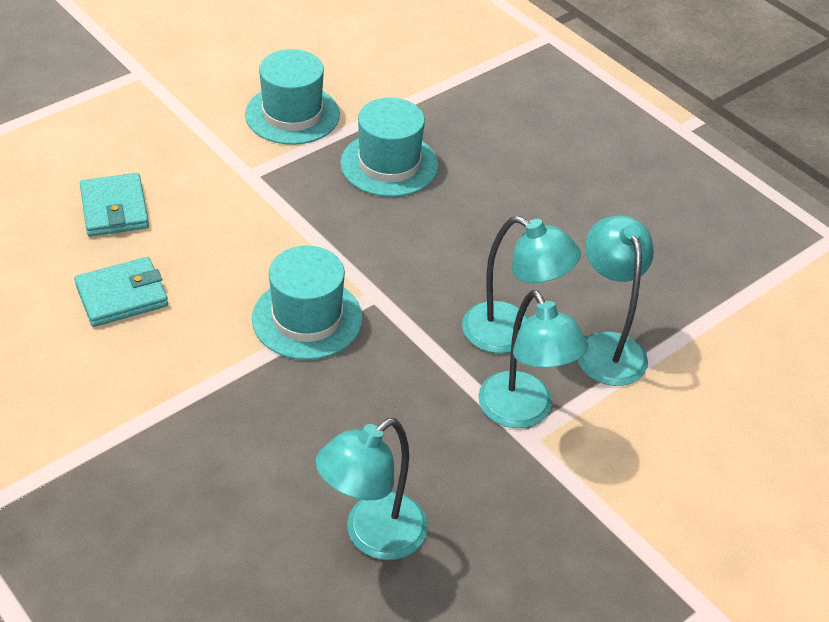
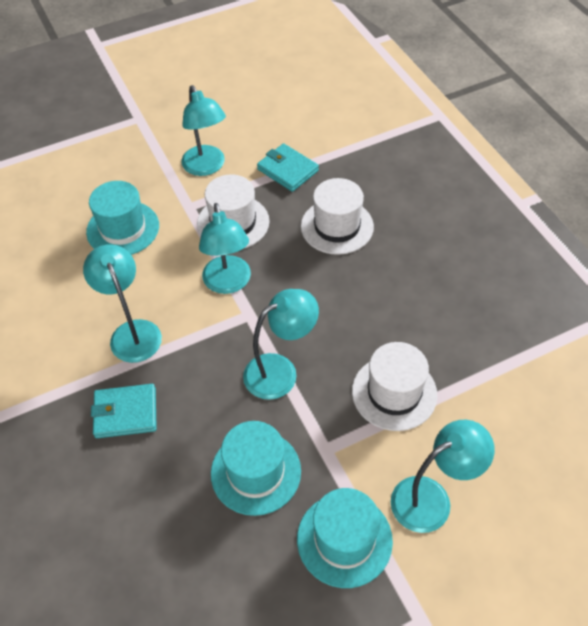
turquoise lamp: 4 -> 5
white hat: 0 -> 3

